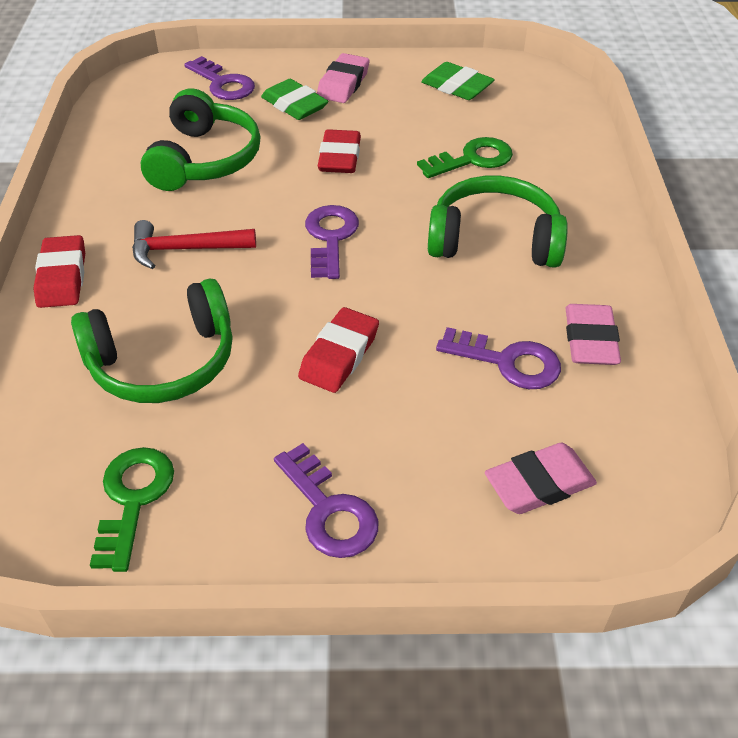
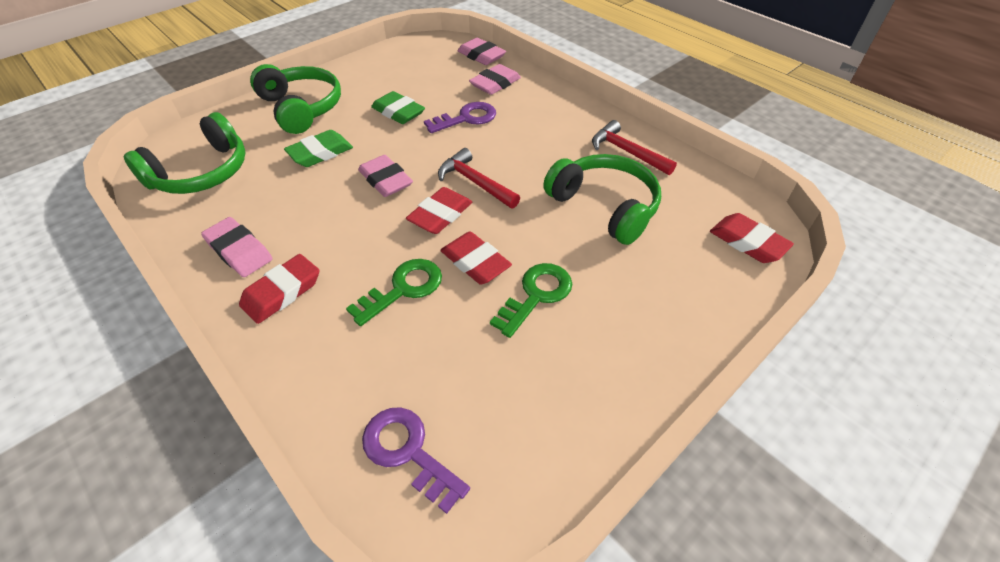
pink eraser: 3 -> 4
purple key: 4 -> 2
red eraser: 3 -> 4
red hammer: 1 -> 2

